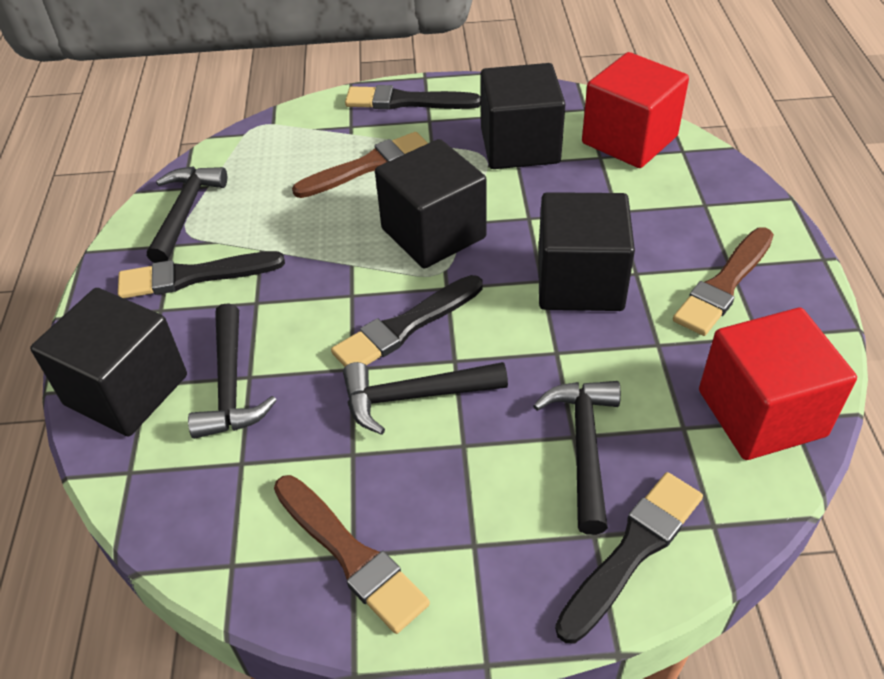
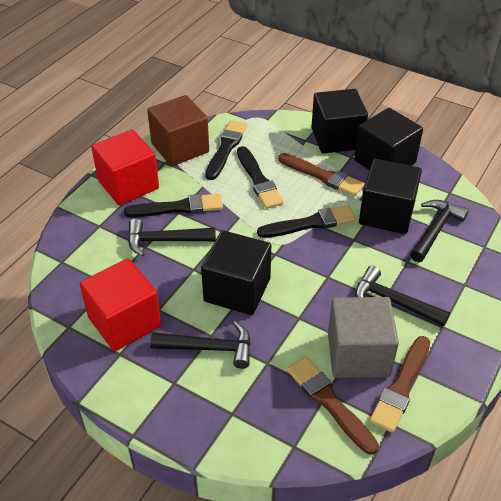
brown cube: 0 -> 1
grey cube: 0 -> 1

